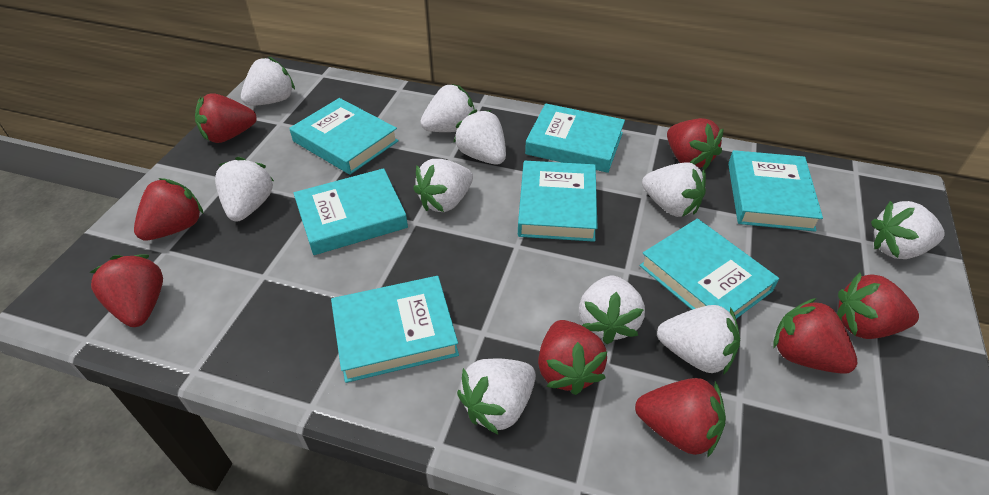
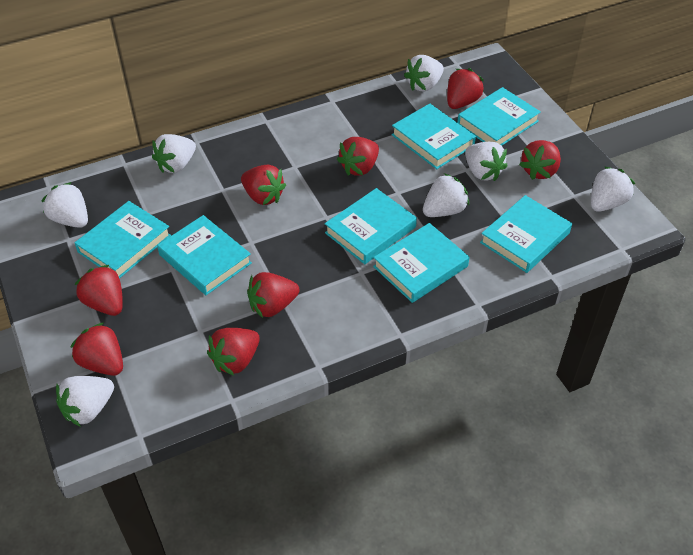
white strawberry: 10 -> 7

